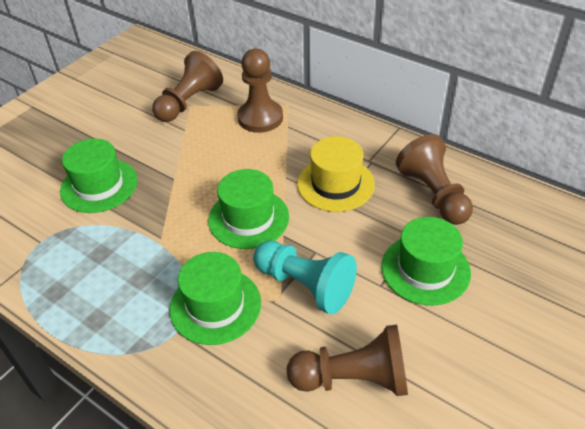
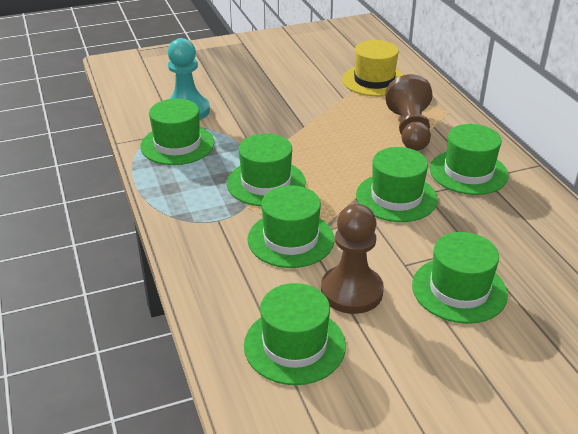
brown pawn: 4 -> 2
green hat: 4 -> 7

